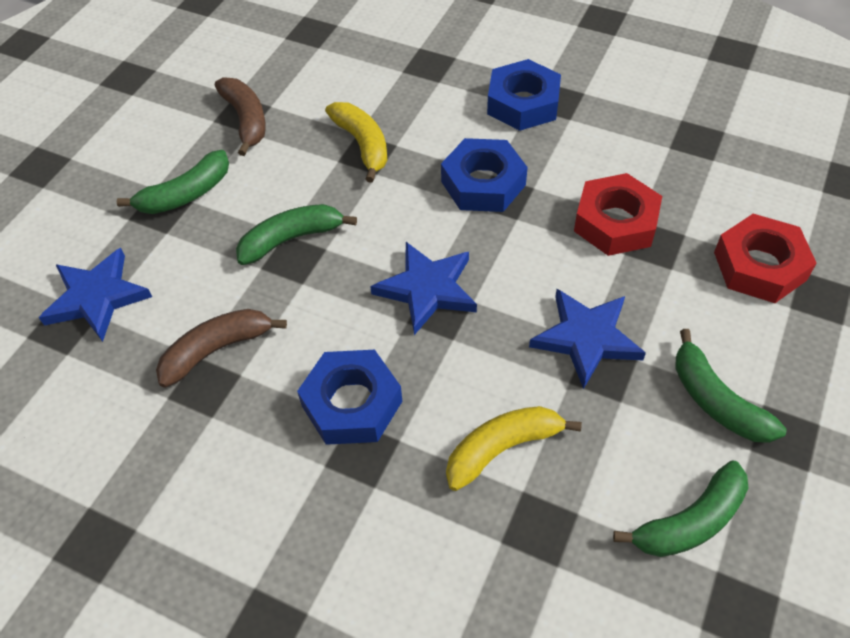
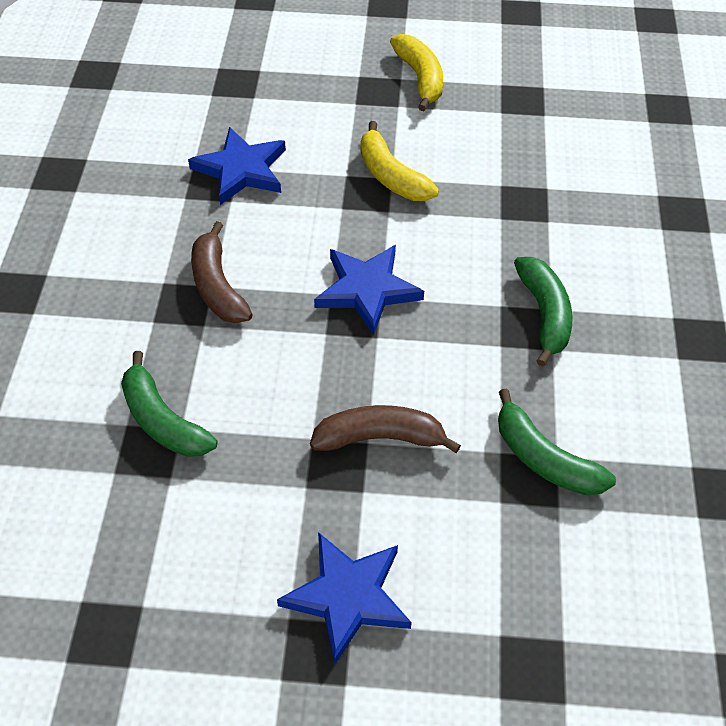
blue nut: 3 -> 0
green banana: 4 -> 3
red nut: 2 -> 0

